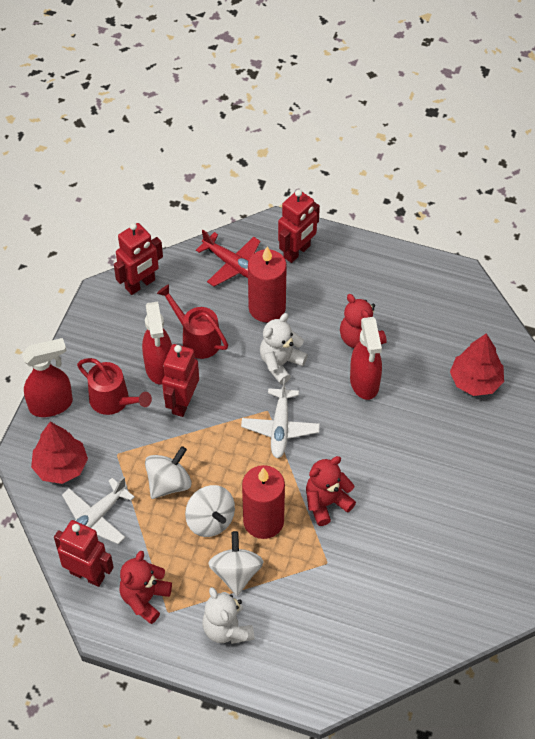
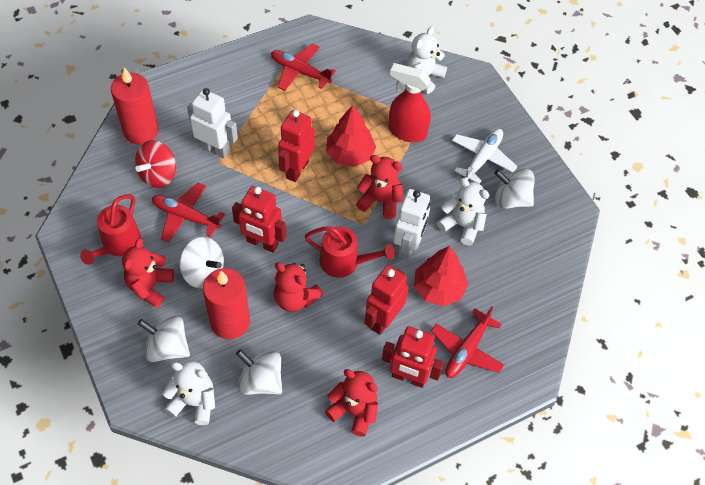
red plane: 1 -> 3
red spinning top: 0 -> 1
red spray bottle: 3 -> 1
red teddy bear: 3 -> 4
white plane: 2 -> 1
white robot: 0 -> 2
white spinning top: 3 -> 4
white teddy bear: 2 -> 3

